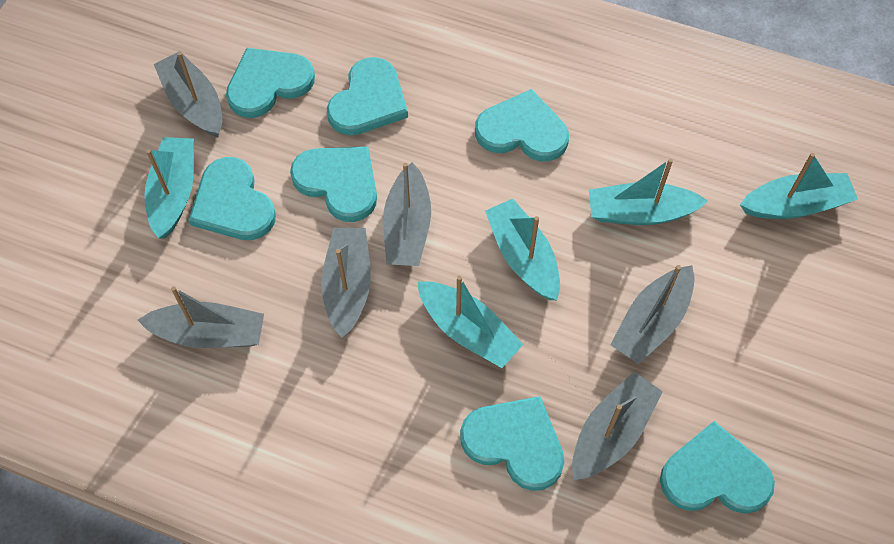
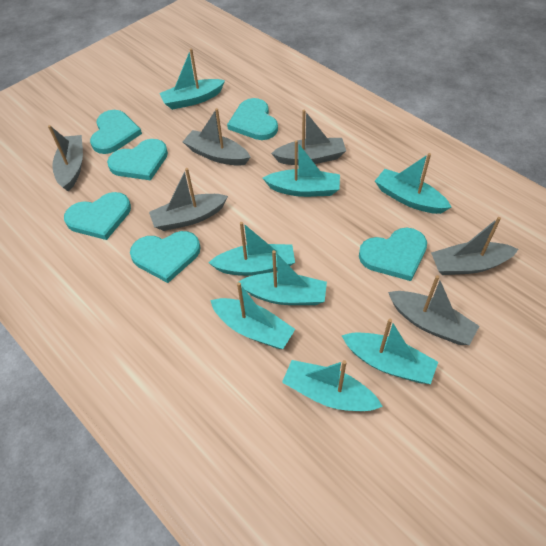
turquoise boat: 5 -> 8
turquoise heart: 7 -> 6

